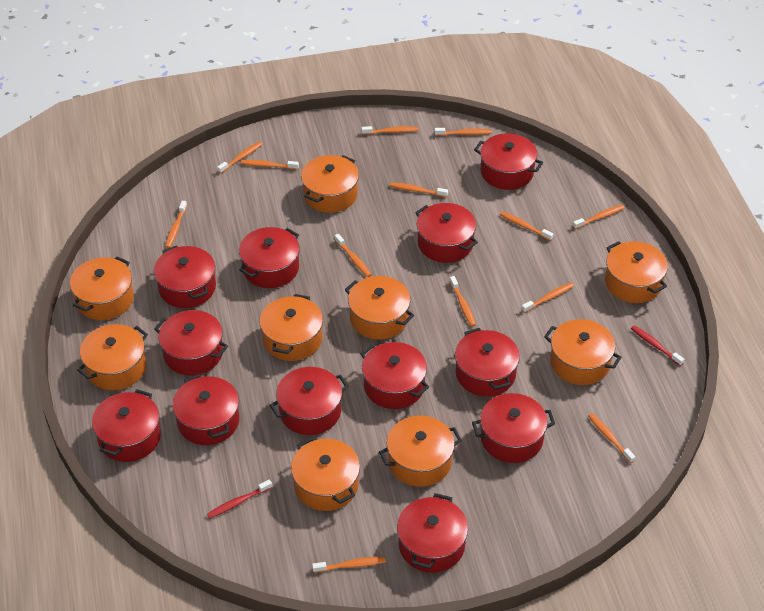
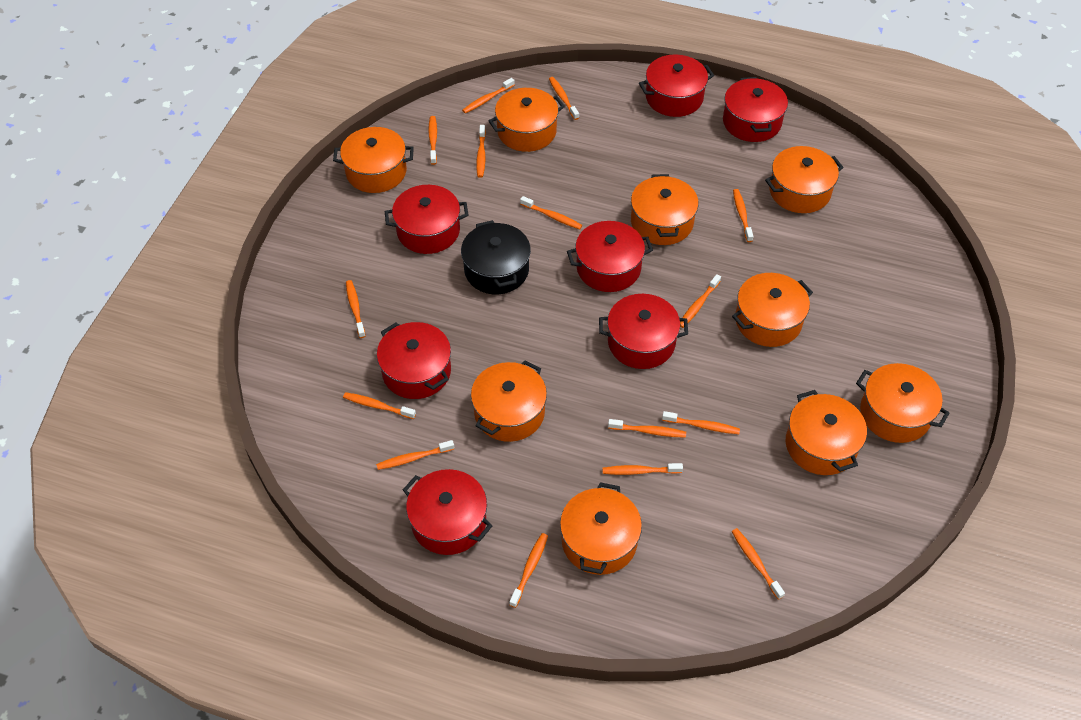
black pot: 0 -> 1
orange toothbrush: 13 -> 15
red pot: 12 -> 7
red toothbrush: 2 -> 0

